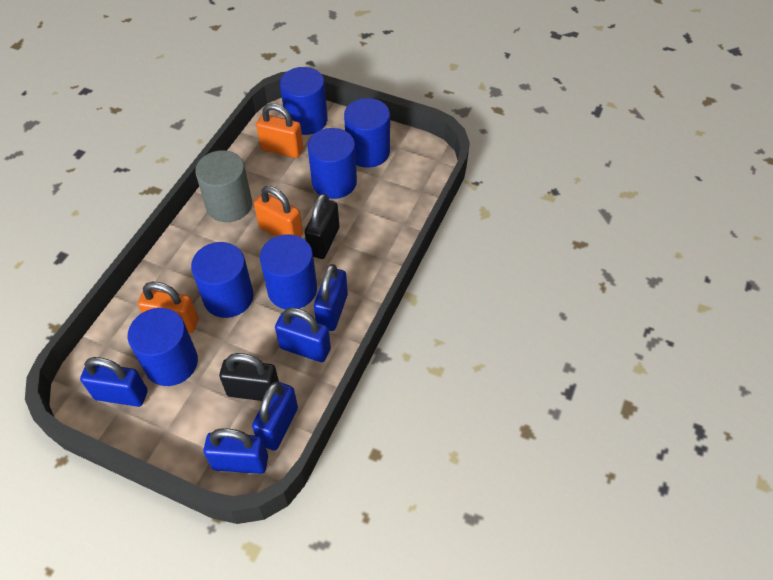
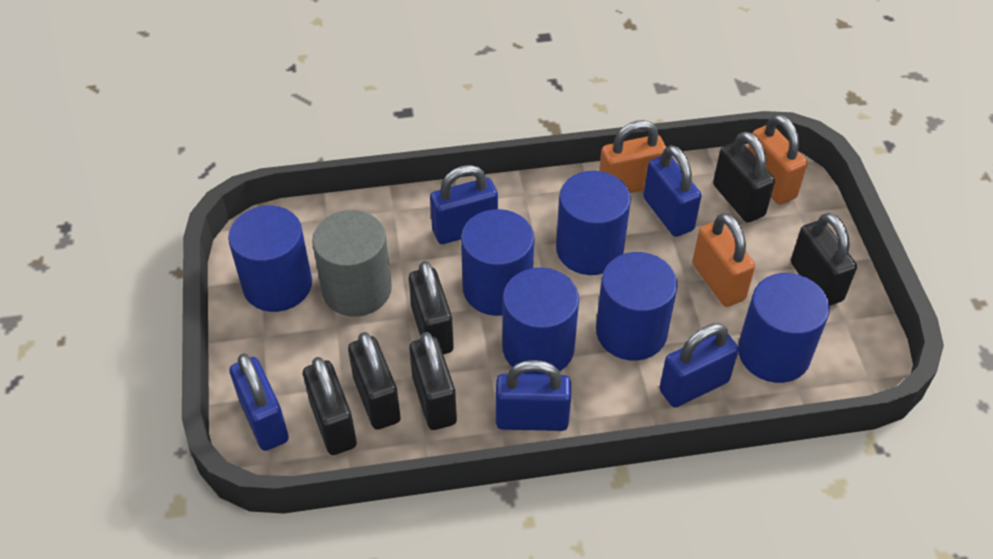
black padlock: 2 -> 6

